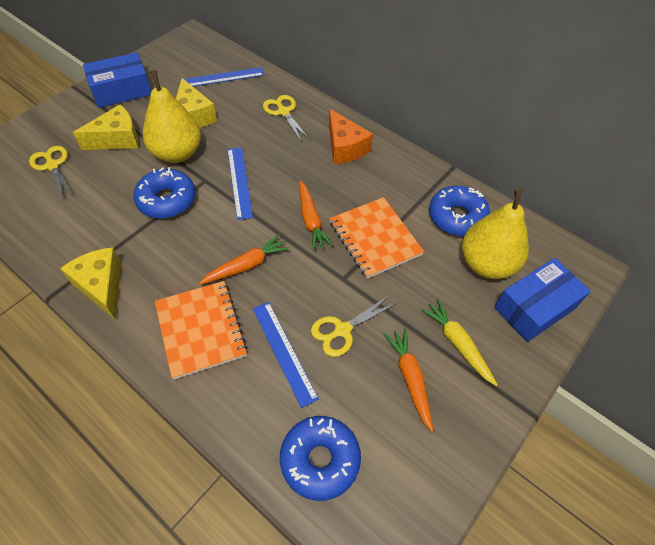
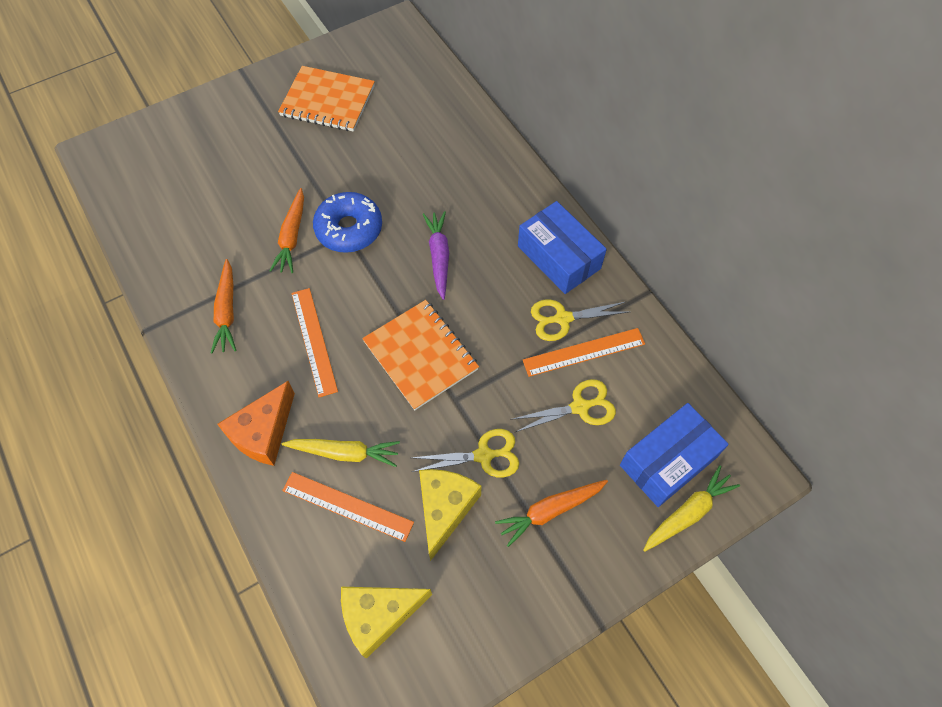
blue donut: 3 -> 1
blue ruler: 3 -> 0
orange ruler: 0 -> 3
purple carrot: 0 -> 1
yellow carrot: 1 -> 2
yellow cheese: 3 -> 2
yellow pear: 2 -> 0

